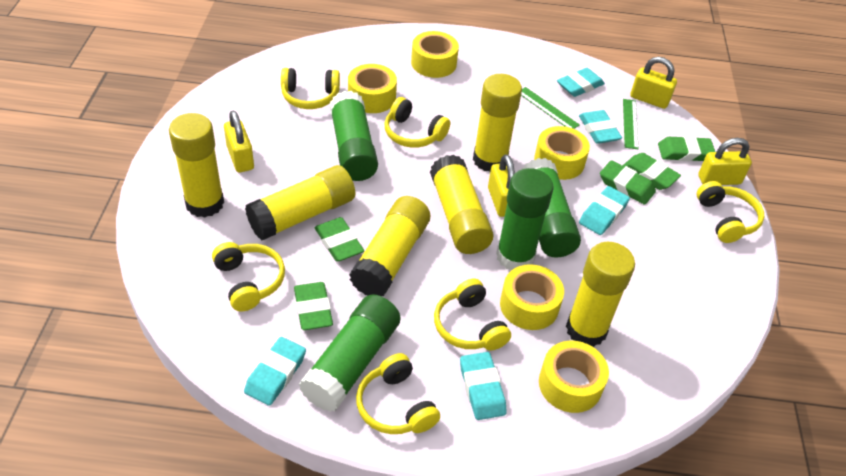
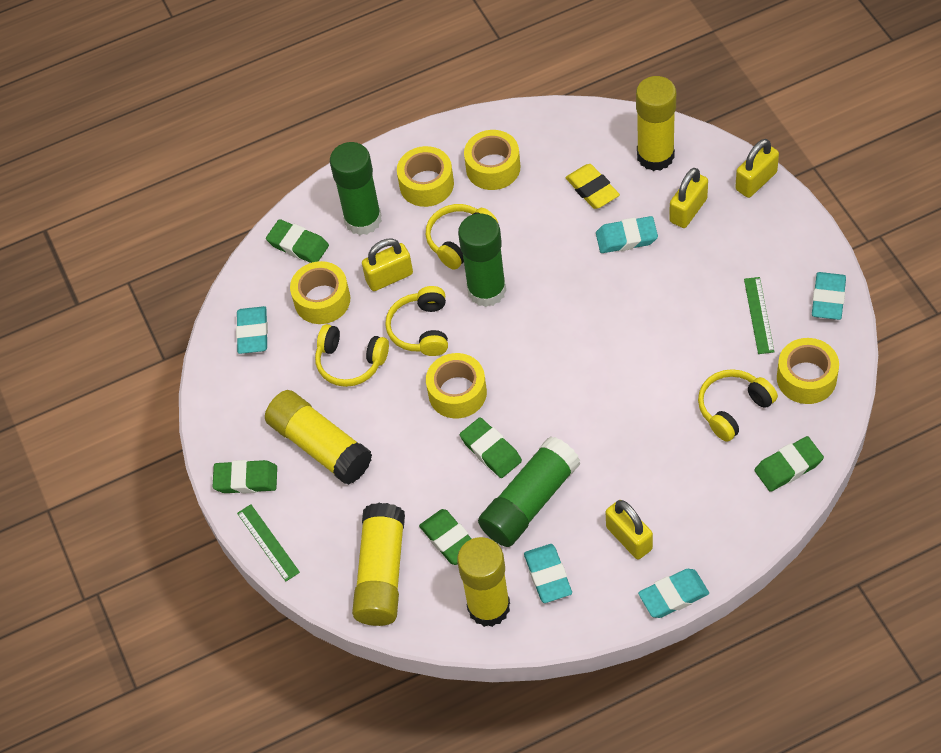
green glue stick: 4 -> 3
yellow eraser: 0 -> 1
yellow glue stick: 6 -> 4
yellow headphones: 6 -> 4

